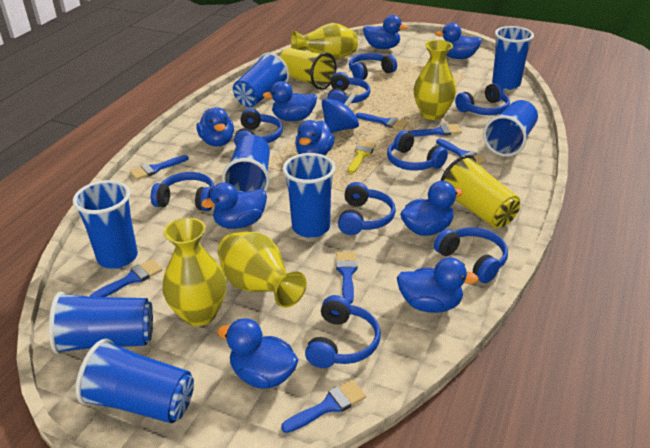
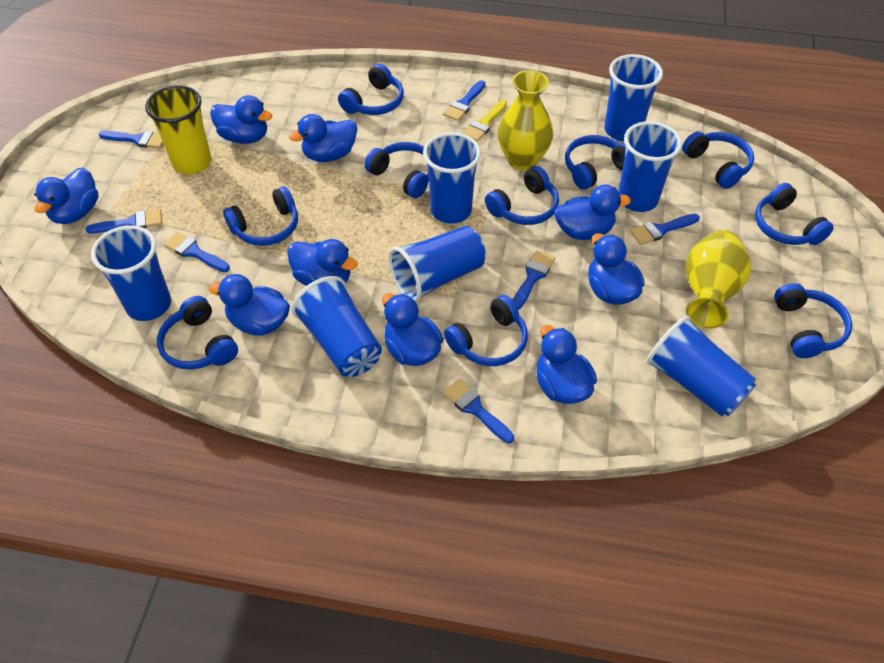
blue cup: 8 -> 7
blue headphones: 9 -> 10
blue spinning top: 1 -> 0
yellow cup: 2 -> 1
yellow vase: 4 -> 2

